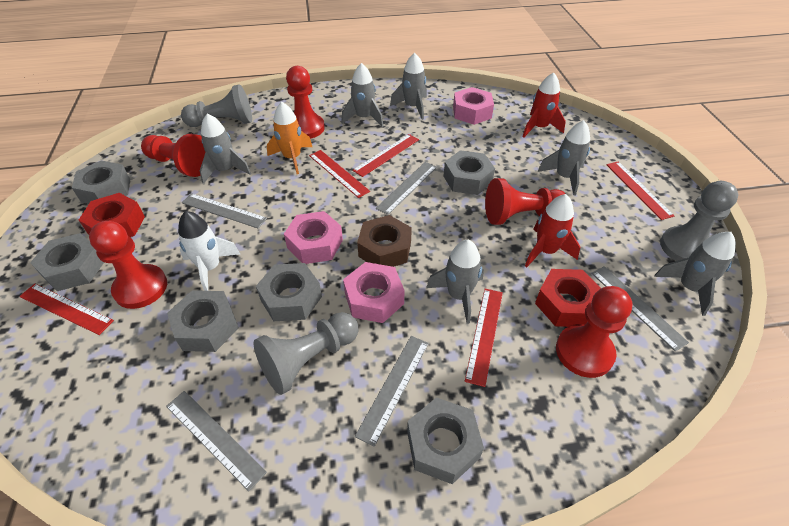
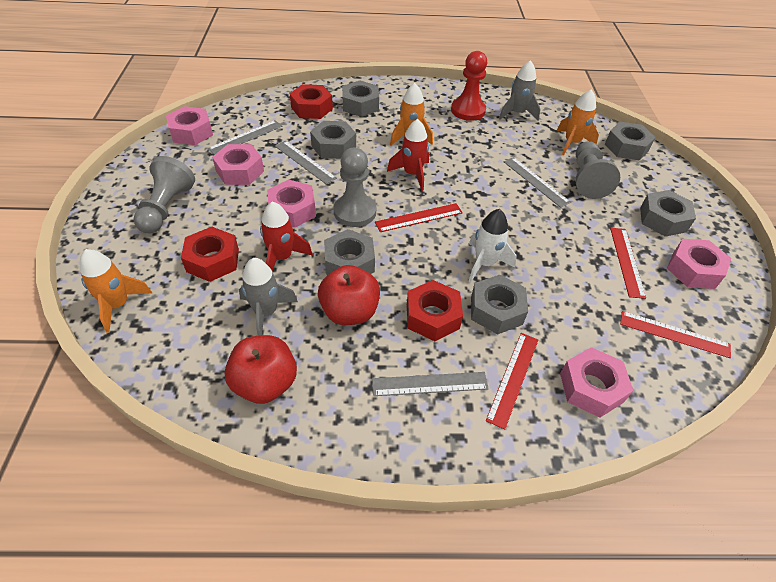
brown nut: 1 -> 0
grey rocket: 6 -> 2
grey ruler: 5 -> 4
orange rocket: 1 -> 3
pink nut: 3 -> 5
red apple: 0 -> 2
red nut: 2 -> 3
red pawn: 5 -> 1
red ruler: 5 -> 4

